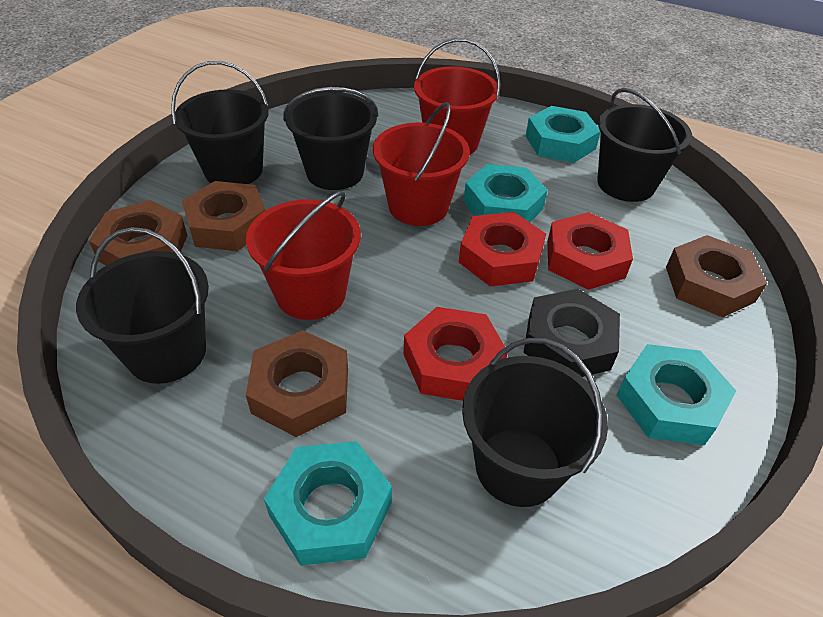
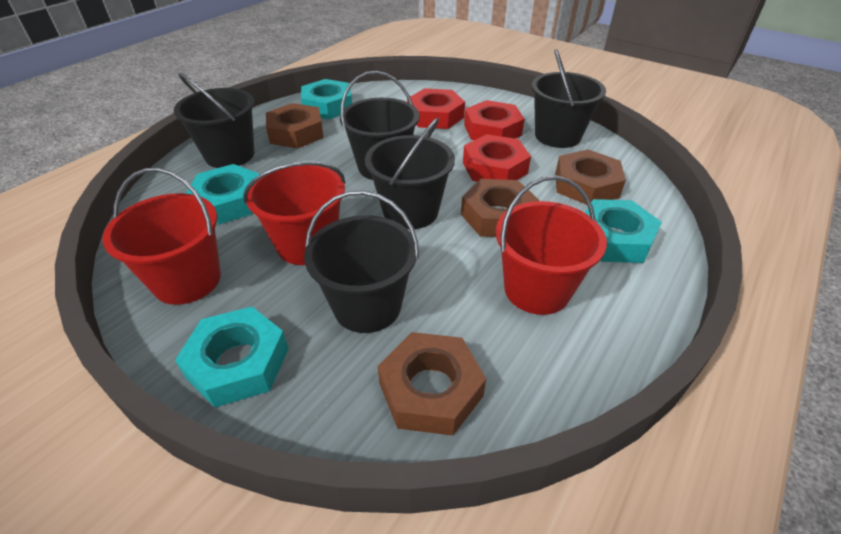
black nut: 1 -> 0

